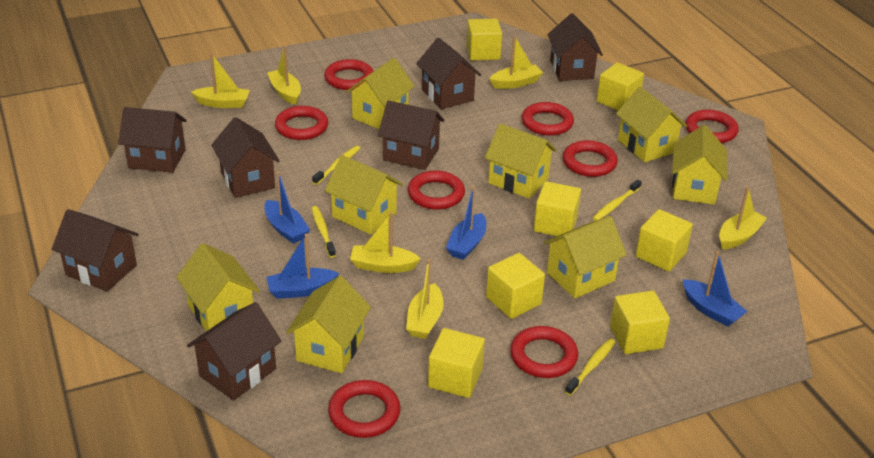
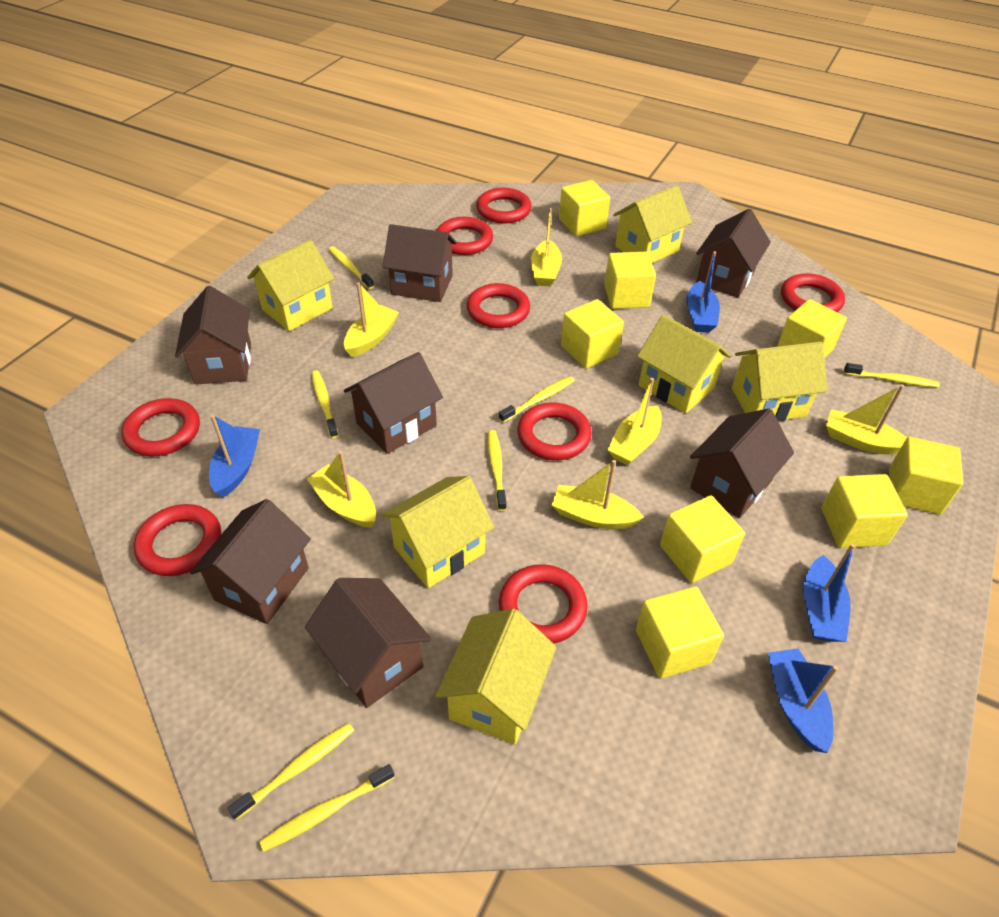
yellow cube: 7 -> 8
yellow house: 8 -> 6
yellow toothbrush: 4 -> 7

